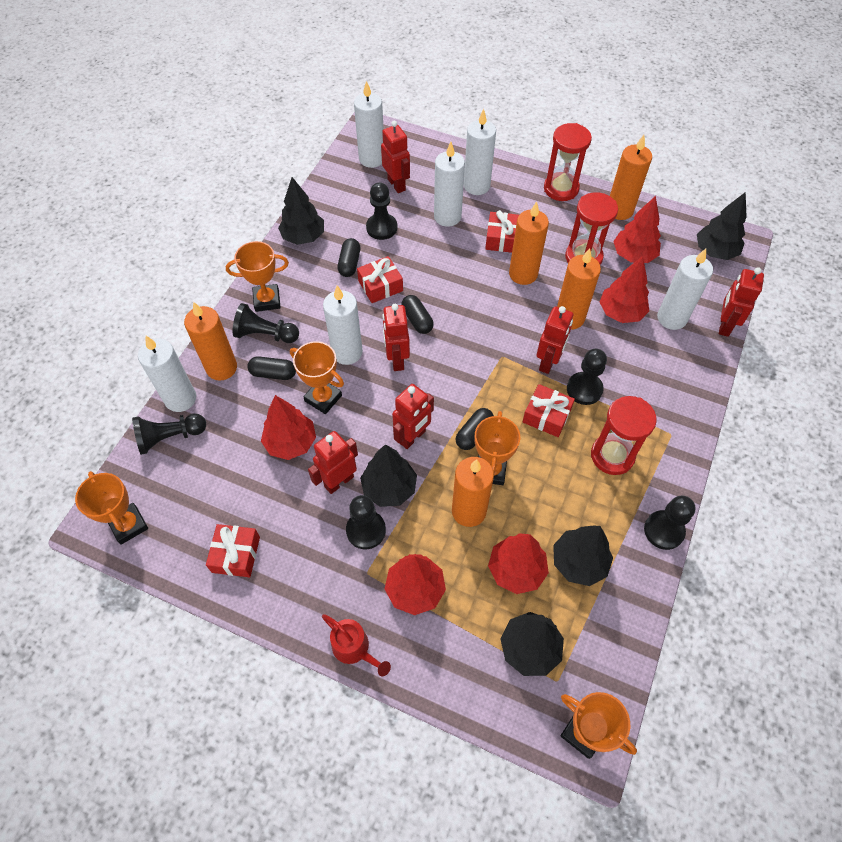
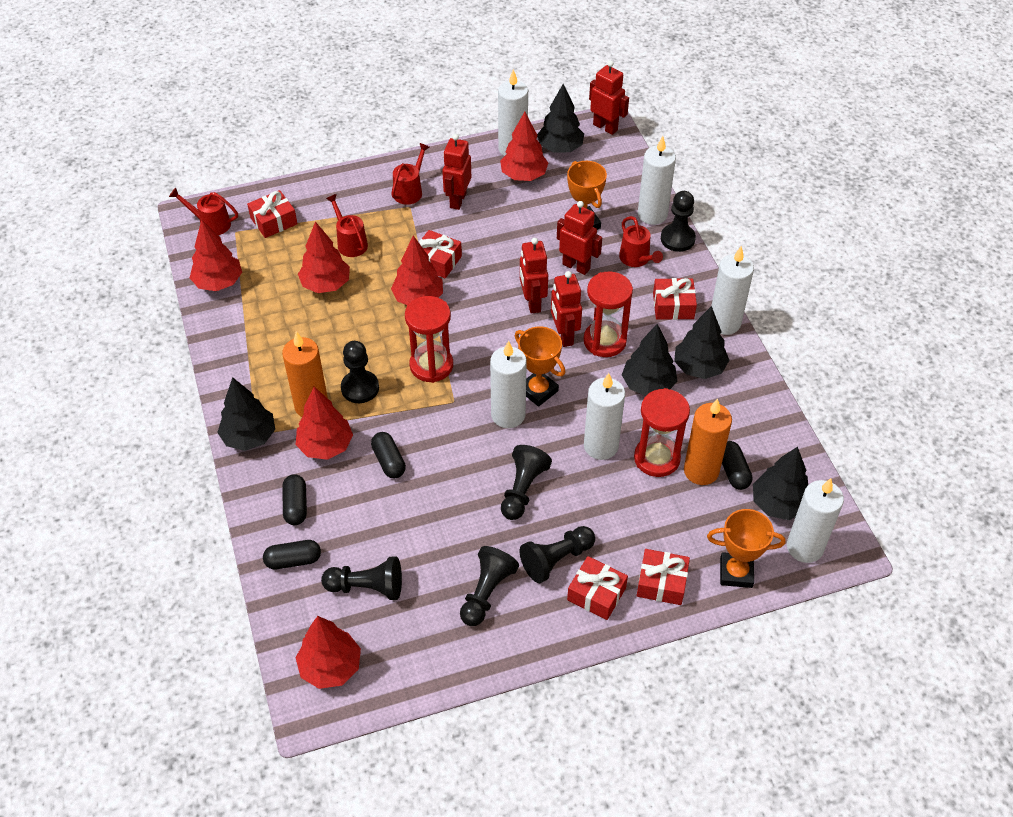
orange candle: 5 -> 2
orange trophy: 5 -> 3
red gift: 4 -> 5
red robot: 6 -> 5
red tree: 5 -> 6
red watering can: 1 -> 4

